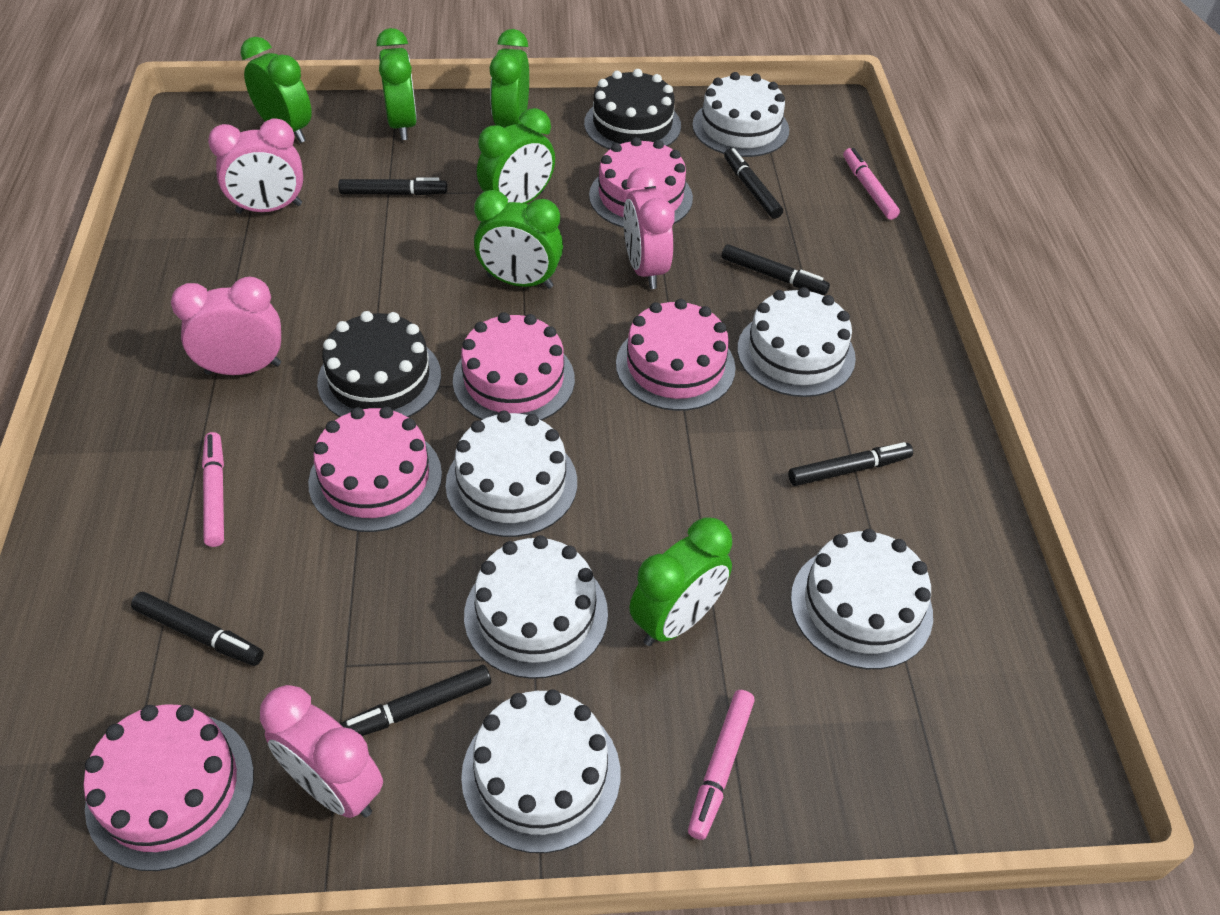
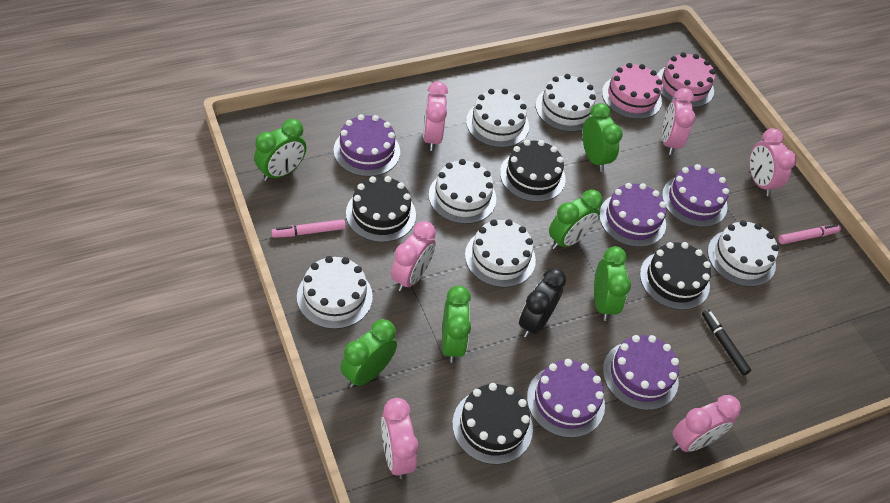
black cake: 2 -> 4
black clock: 0 -> 1
black marker: 6 -> 1
pink cake: 5 -> 2
pink clock: 4 -> 6
pink marker: 3 -> 2
purple cake: 0 -> 5

